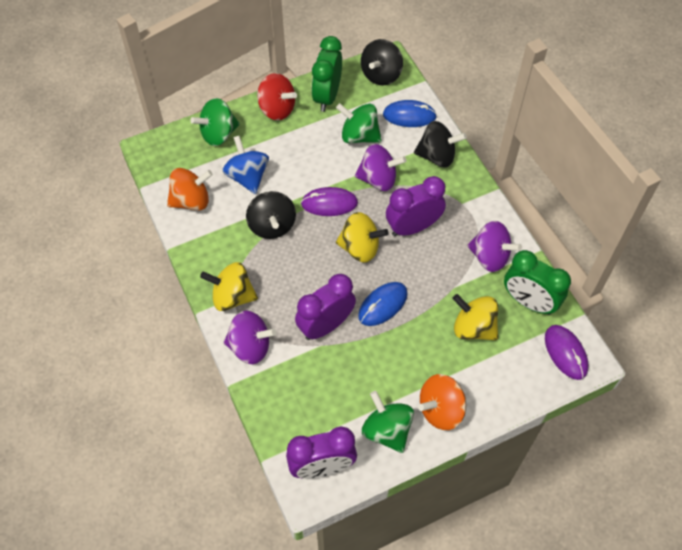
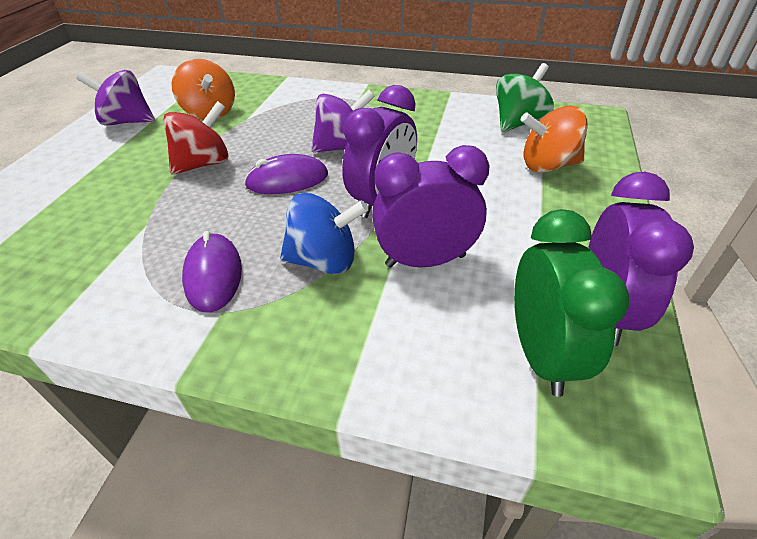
black spinning top: 3 -> 0
blue mouse: 2 -> 0
green clock: 2 -> 1
green spinning top: 3 -> 1
purple spinning top: 3 -> 2
yellow spinning top: 3 -> 0

